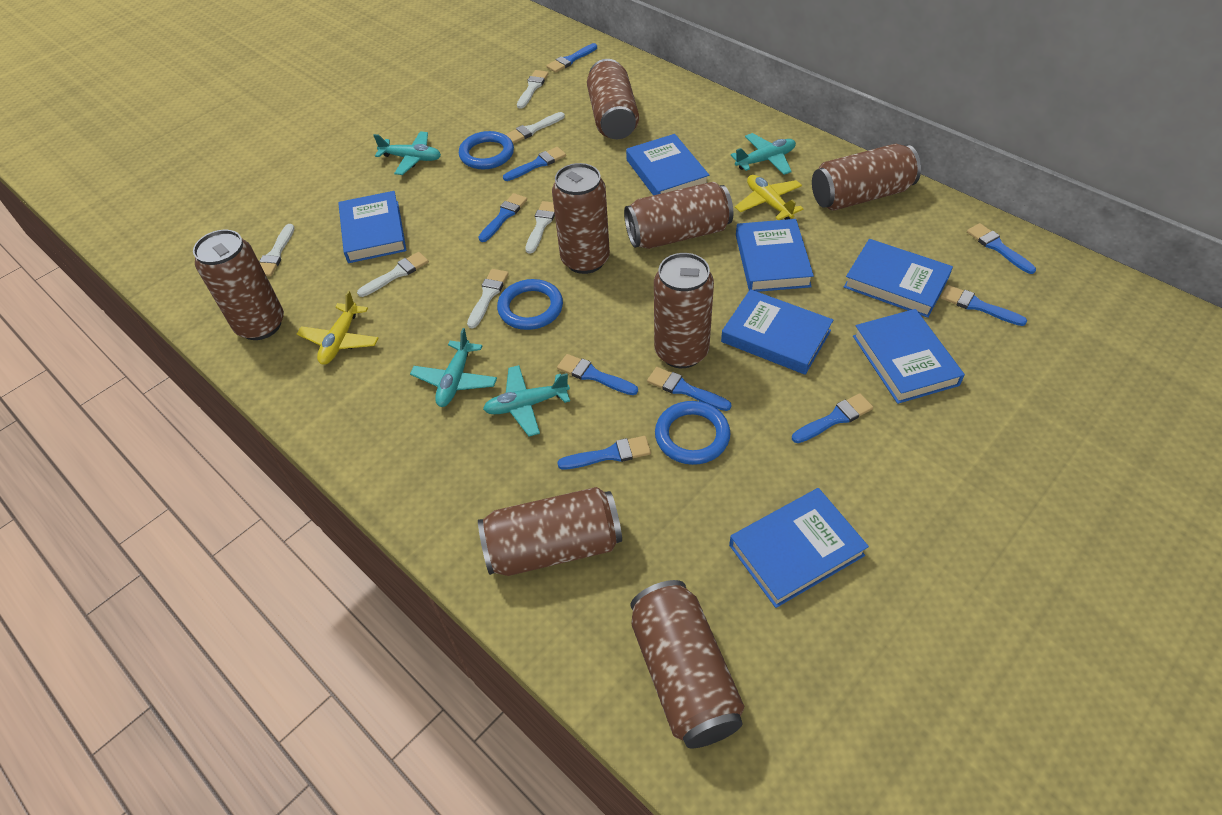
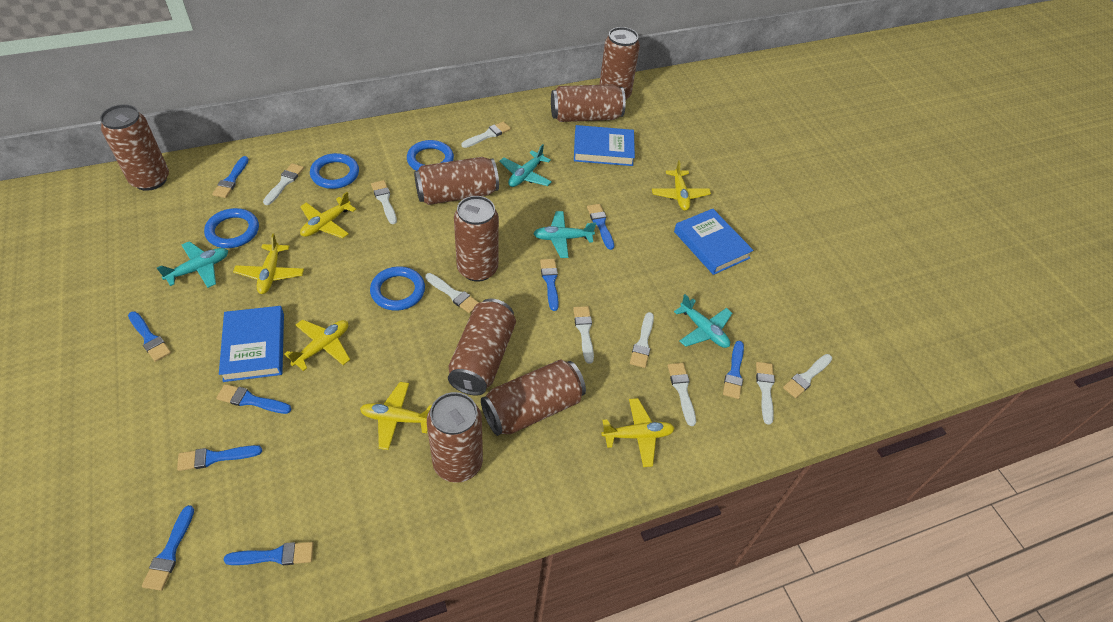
blue book: 7 -> 3
blue ring: 3 -> 4
white brush: 6 -> 9
yellow plane: 2 -> 6

